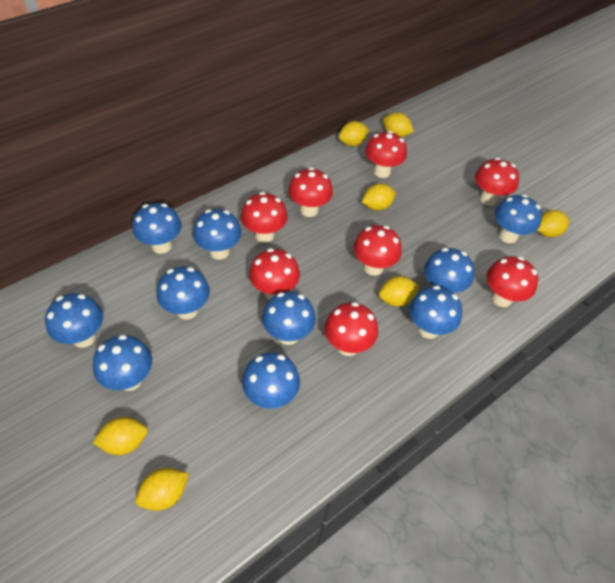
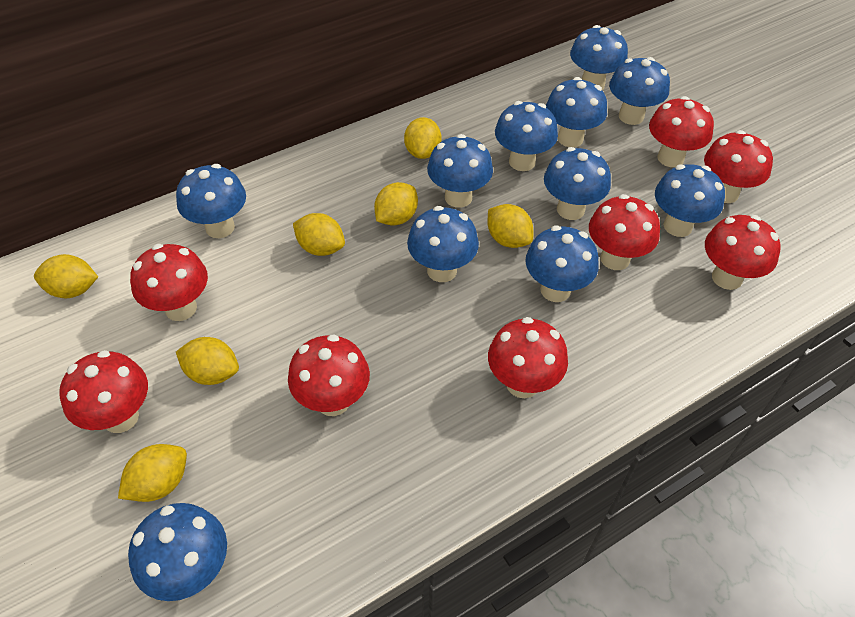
blue mushroom: 10 -> 11

